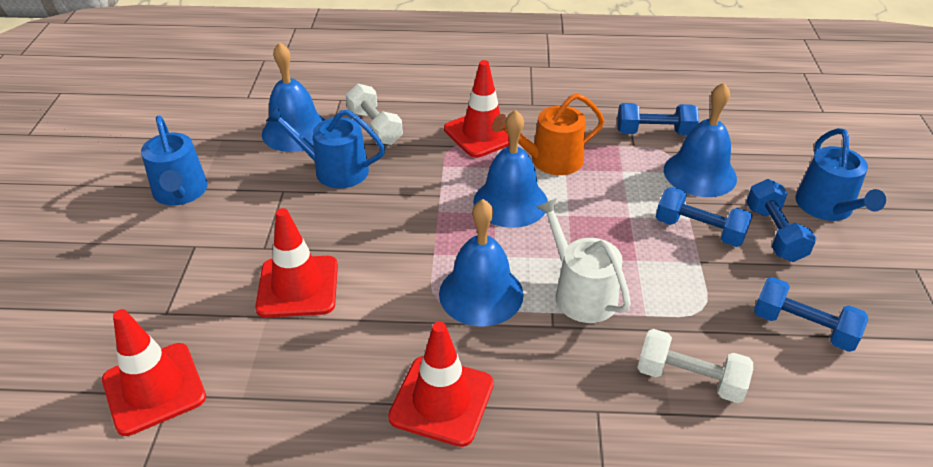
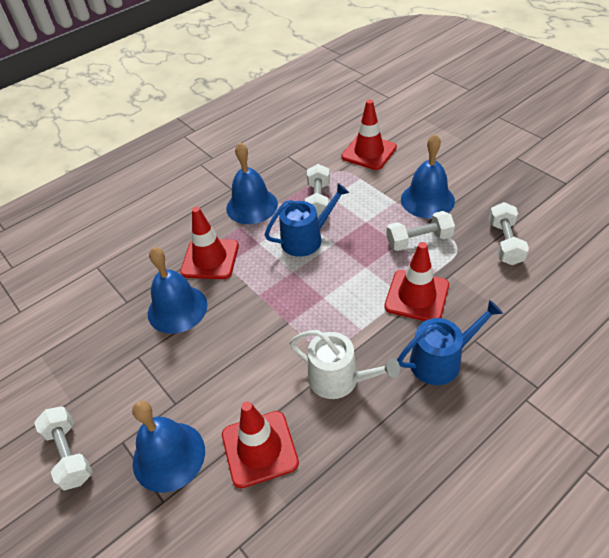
blue dumbbell: 4 -> 0
blue watering can: 3 -> 2
orange watering can: 1 -> 0
white dumbbell: 2 -> 4

